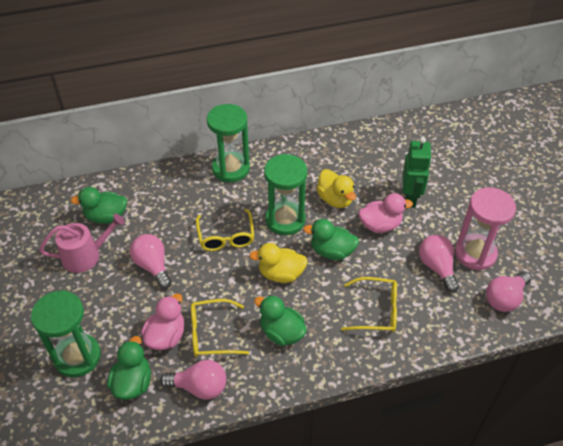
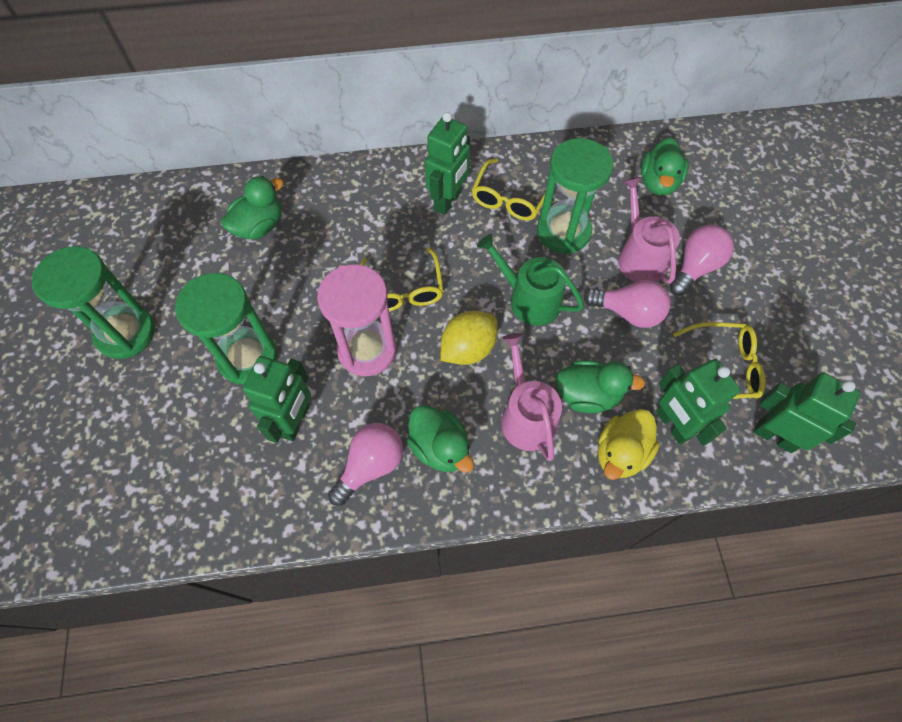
green robot: 1 -> 4
green watering can: 0 -> 1
pink duck: 2 -> 0
pink light bulb: 4 -> 3
pink watering can: 1 -> 2
yellow duck: 2 -> 1
yellow lemon: 0 -> 1

